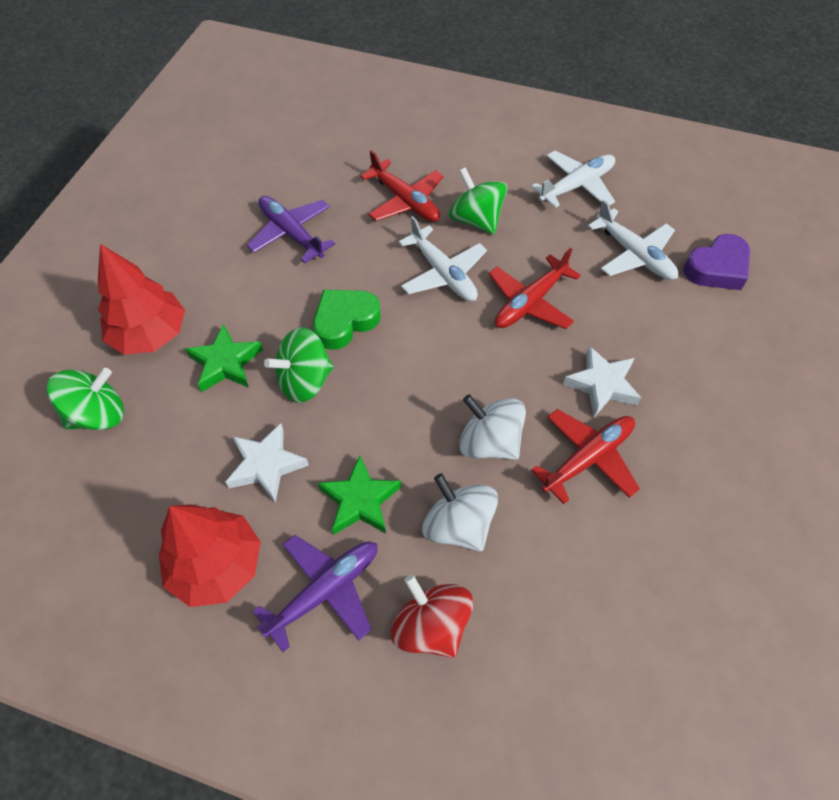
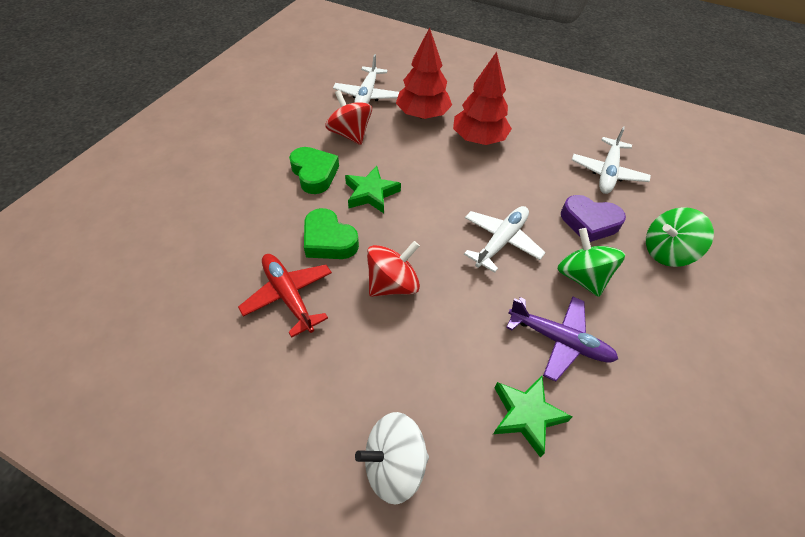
green heart: 1 -> 2
green spinning top: 3 -> 2
purple plane: 2 -> 1
red plane: 3 -> 1
red spinning top: 1 -> 2
white spinning top: 2 -> 1
white star: 2 -> 0

